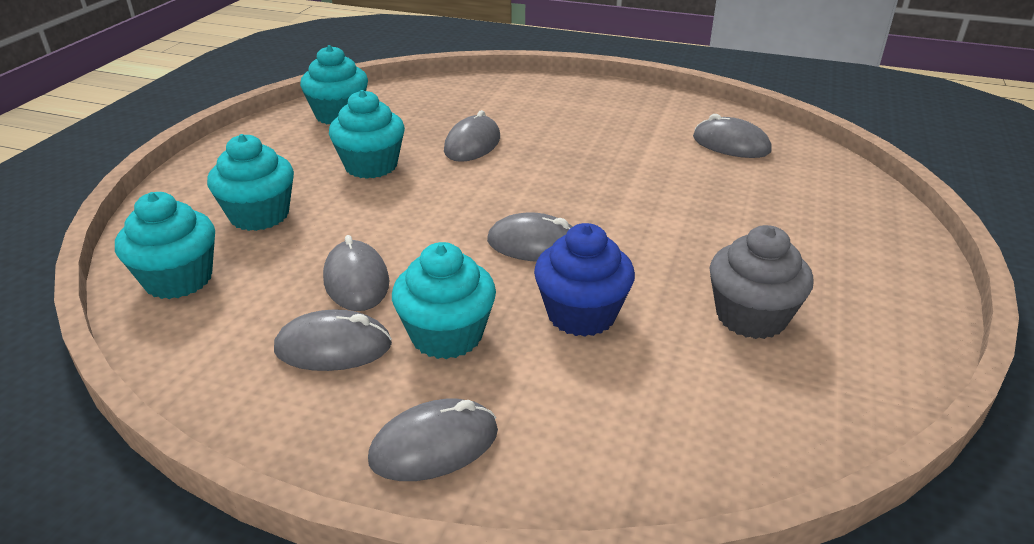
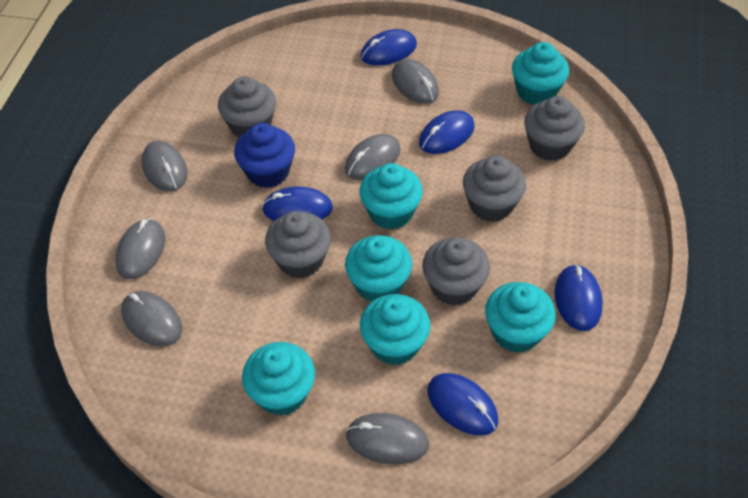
blue mouse: 0 -> 5
grey cupcake: 1 -> 5
turquoise cupcake: 5 -> 6

